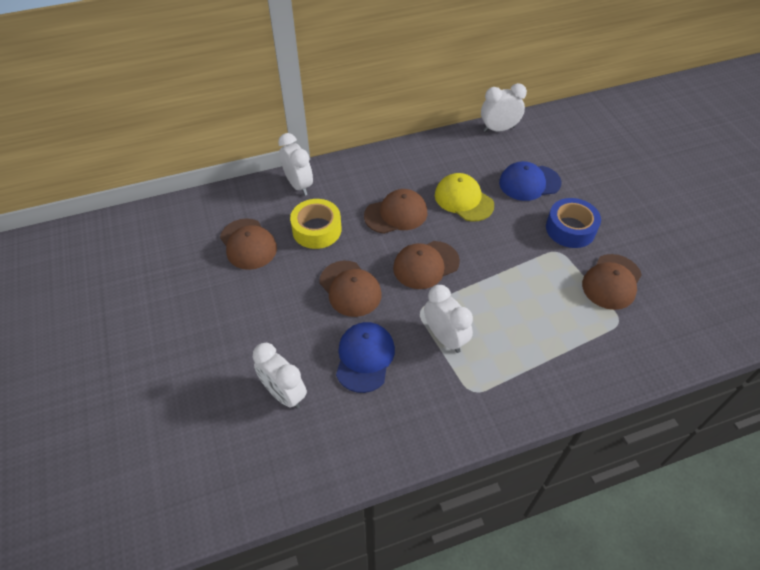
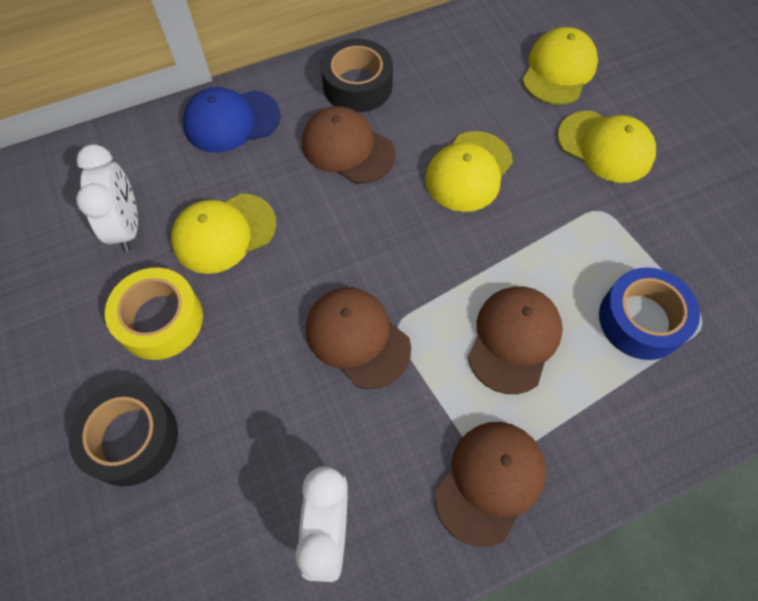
black tape: 0 -> 2
blue cap: 2 -> 1
brown cap: 5 -> 4
white clock: 4 -> 2
yellow cap: 1 -> 4

